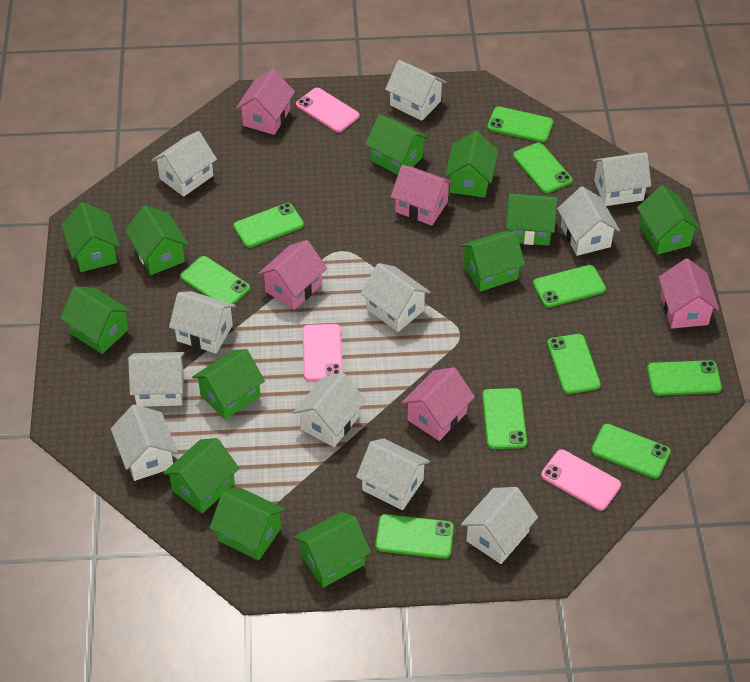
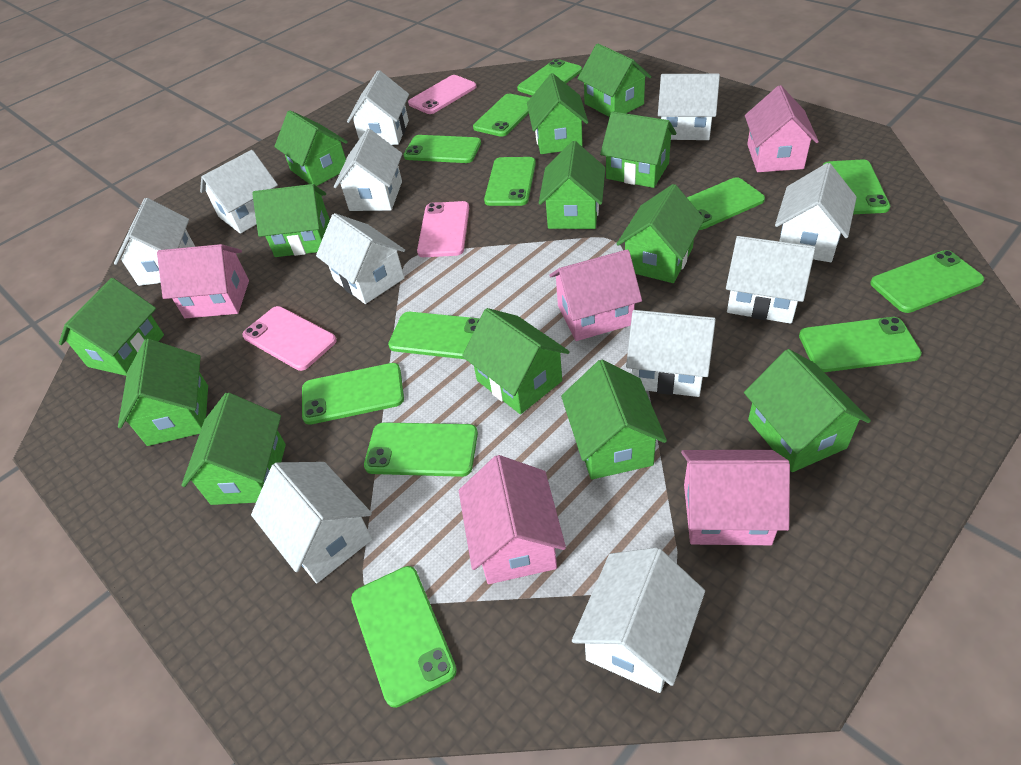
green house: 12 -> 13
green phone: 10 -> 12

